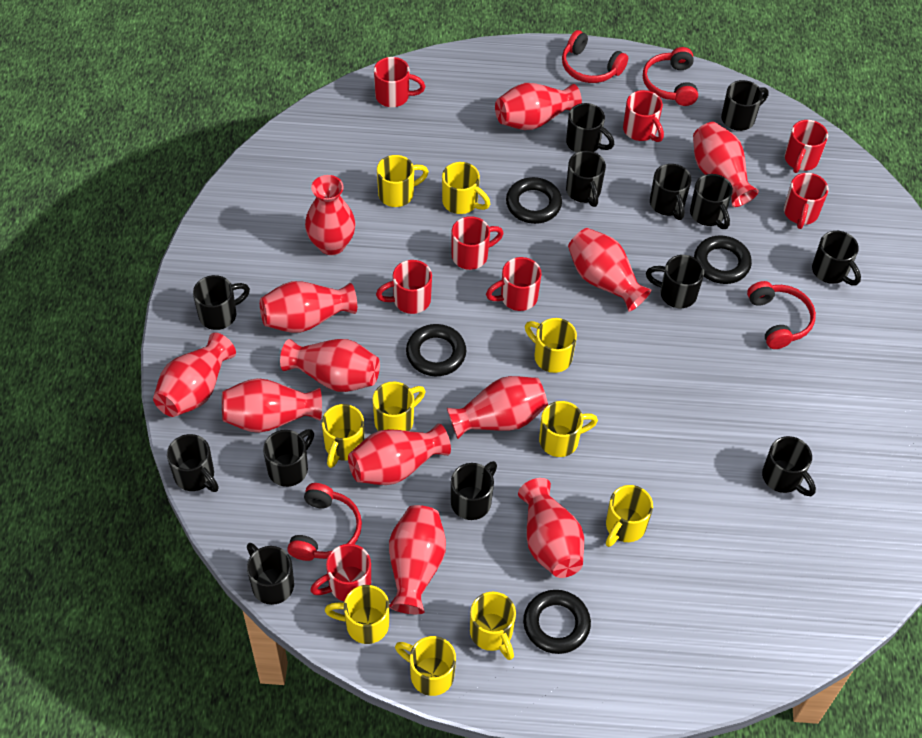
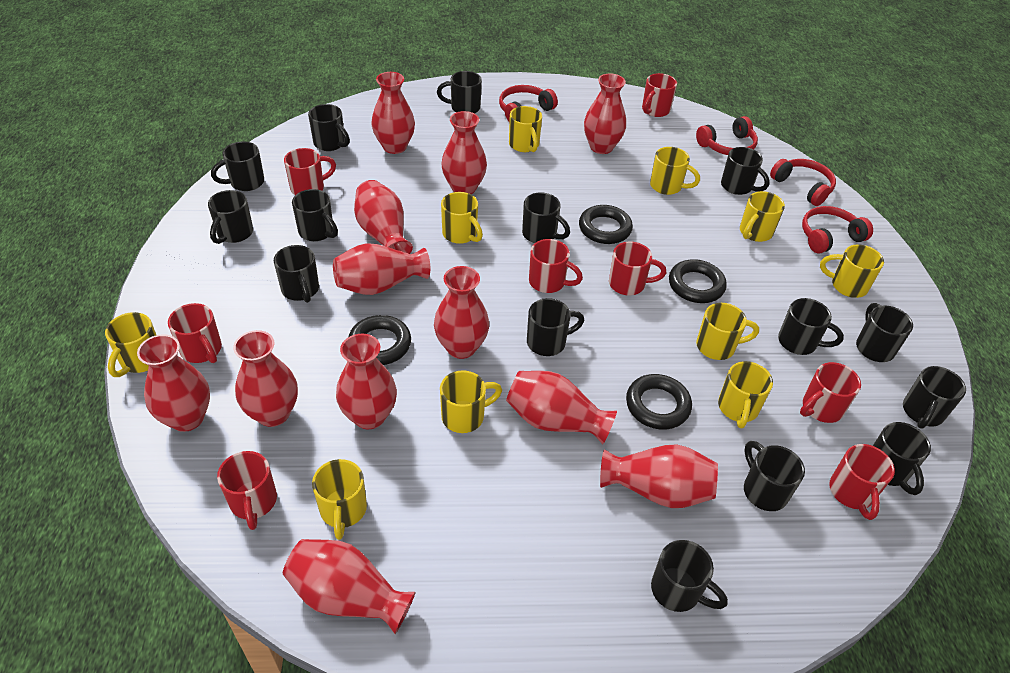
black mug: 13 -> 15

